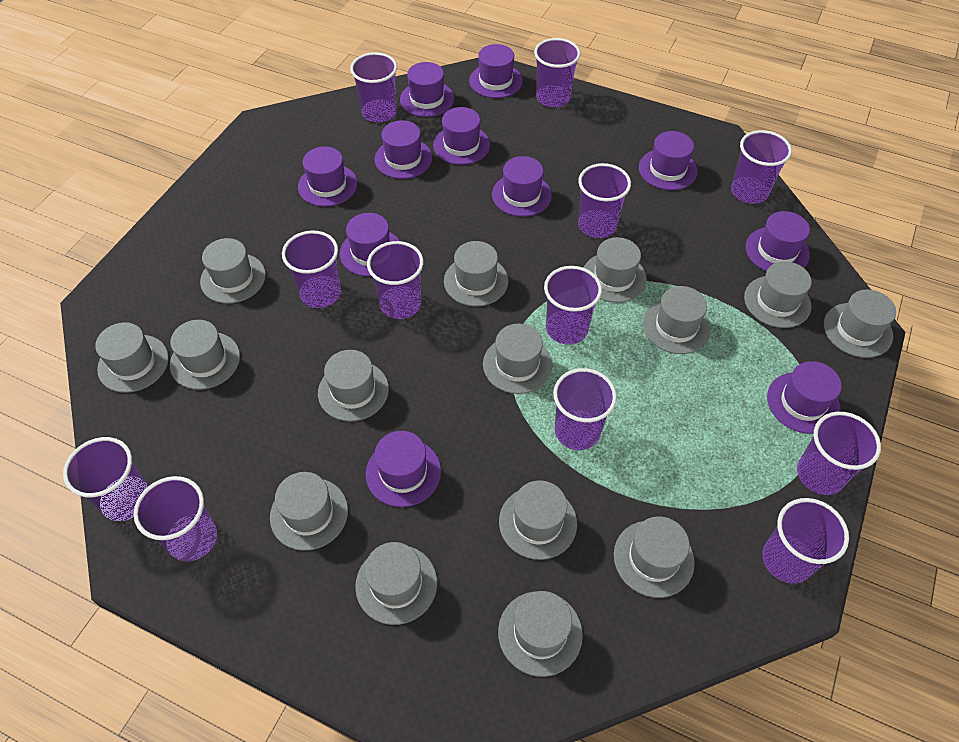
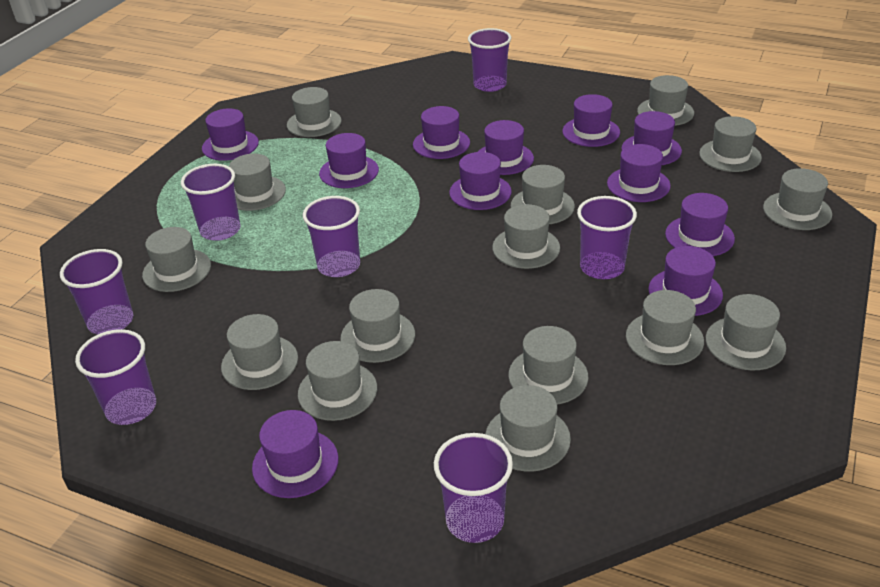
purple cup: 12 -> 7

